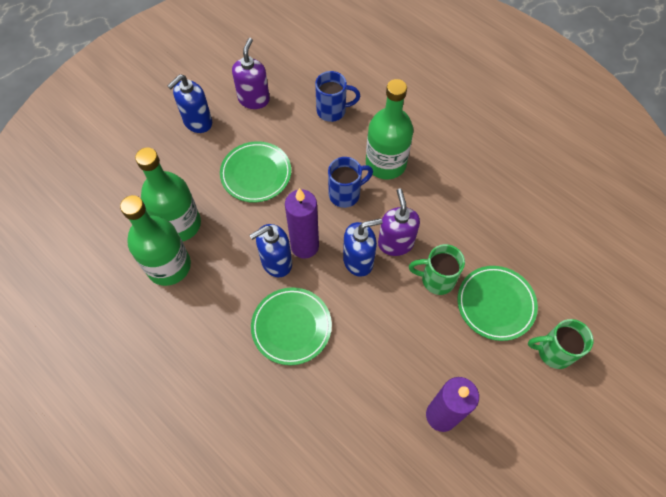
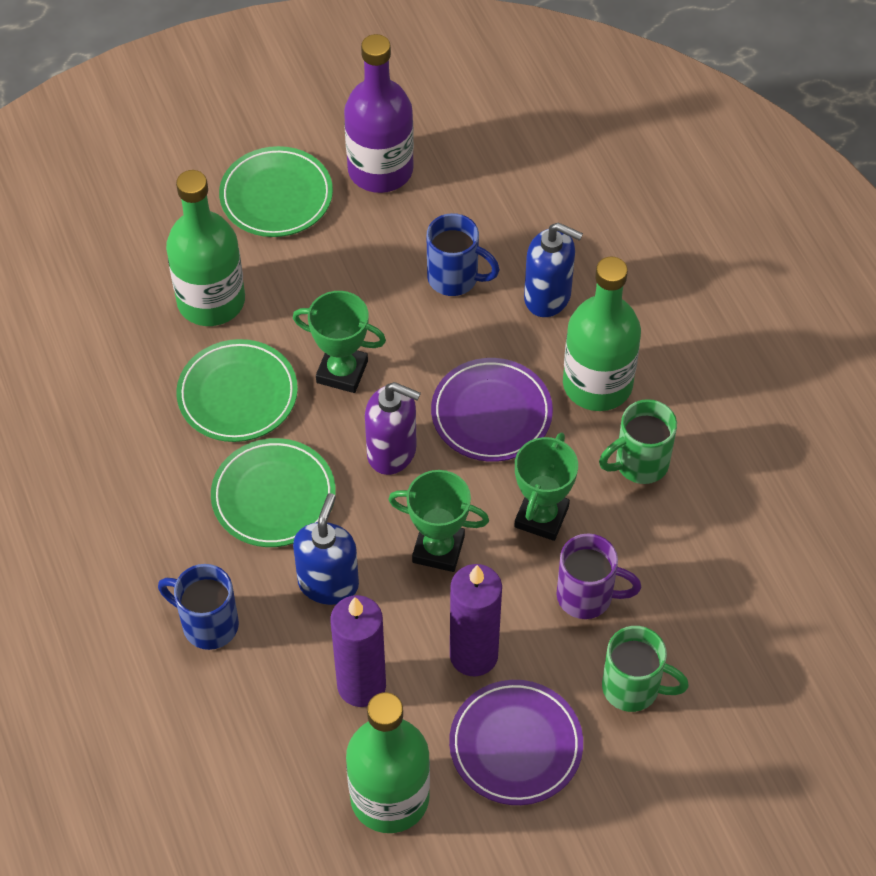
blue soap dispenser: 3 -> 2
green trophy: 0 -> 3
purple bottle: 0 -> 1
purple mug: 0 -> 1
purple plate: 0 -> 2
purple soap dispenser: 2 -> 1

